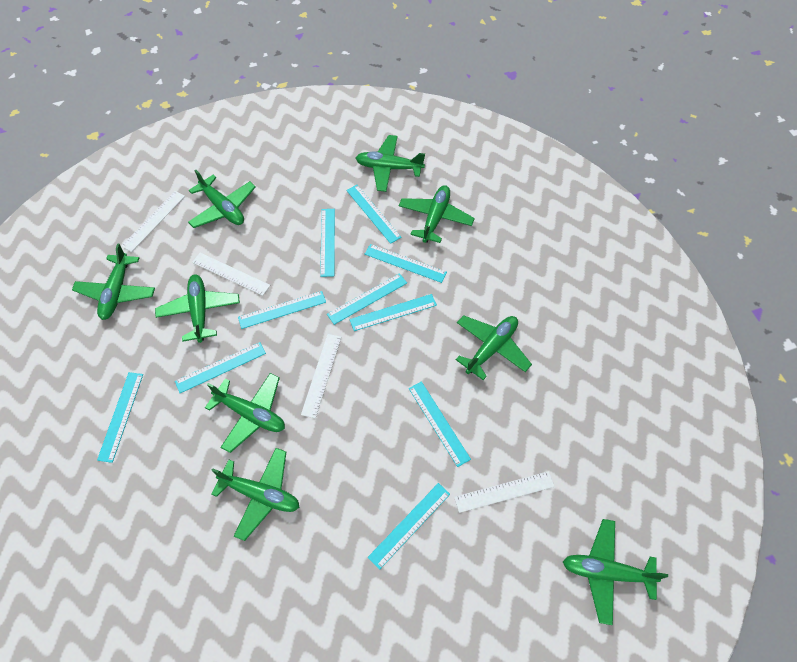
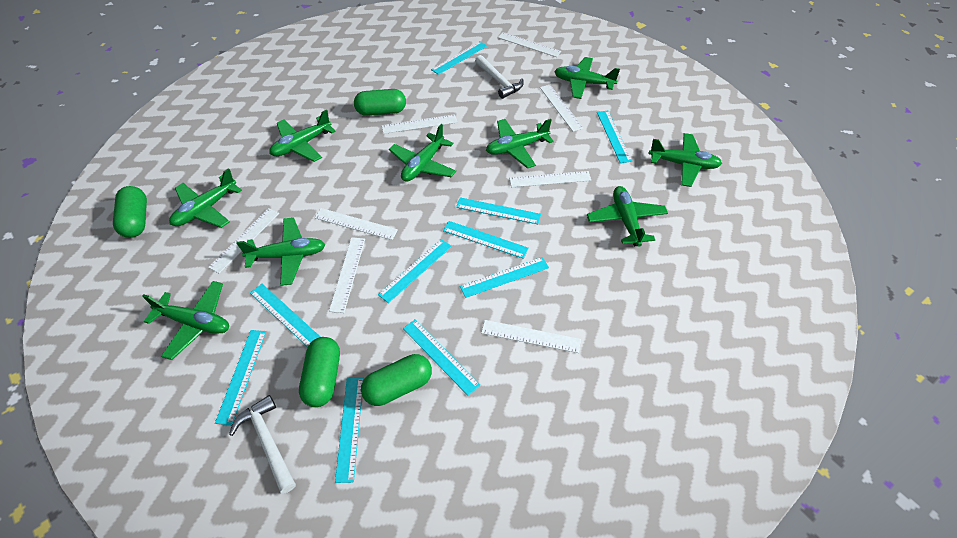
green capsule: 0 -> 4
white hammer: 0 -> 2
white ruler: 4 -> 8

